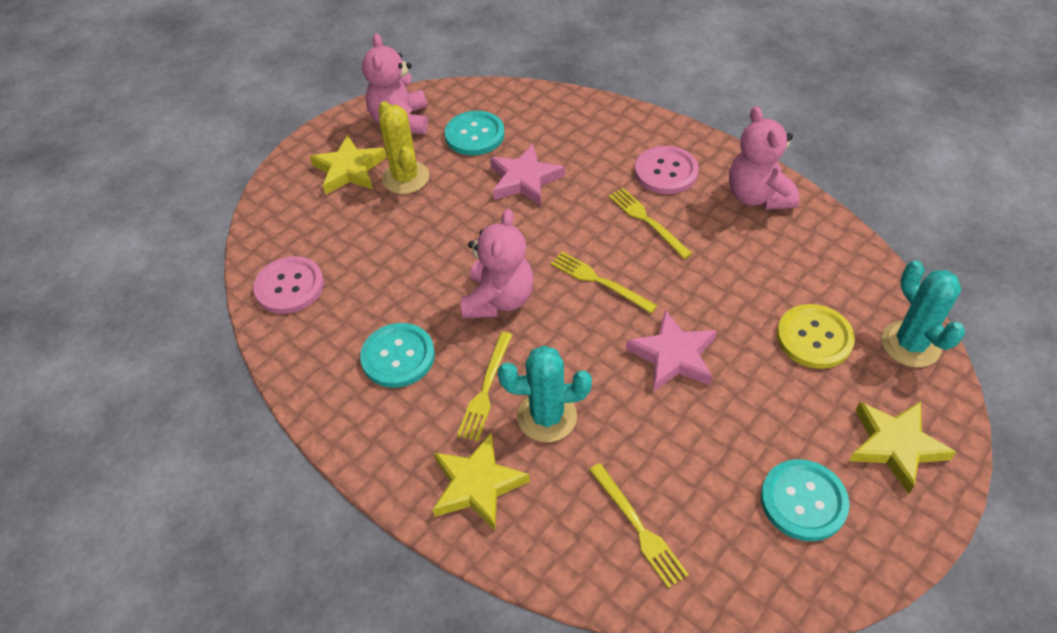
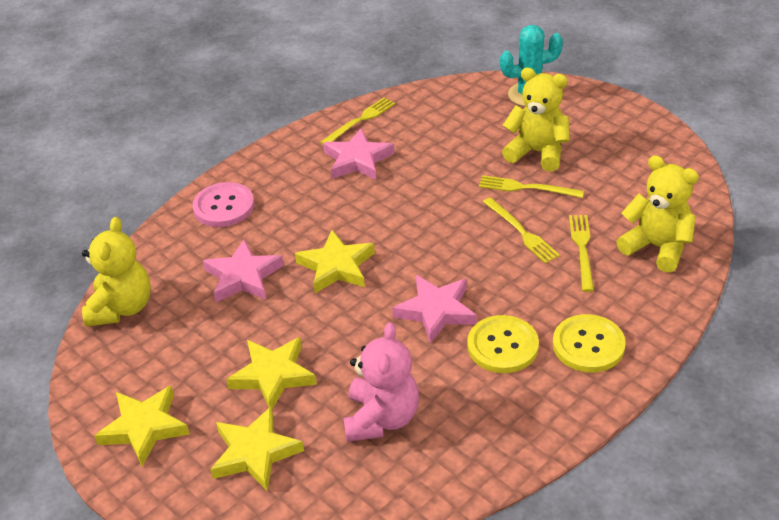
pink button: 2 -> 1
pink star: 2 -> 3
pink teddy bear: 3 -> 1
turquoise button: 3 -> 0
turquoise cactus: 2 -> 1
yellow button: 1 -> 2
yellow cactus: 1 -> 0
yellow star: 3 -> 4
yellow teddy bear: 0 -> 3

